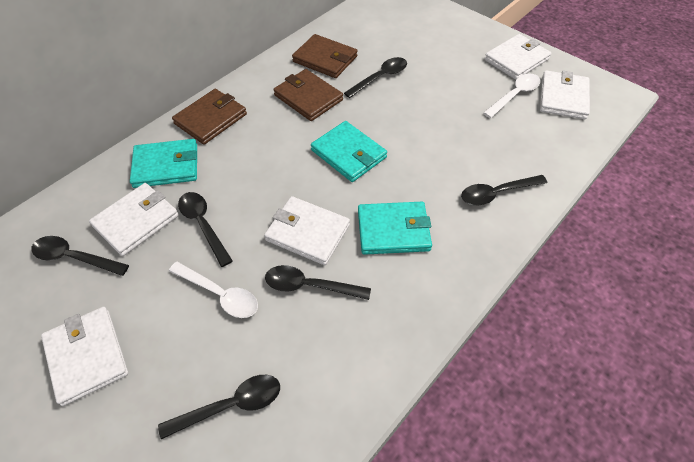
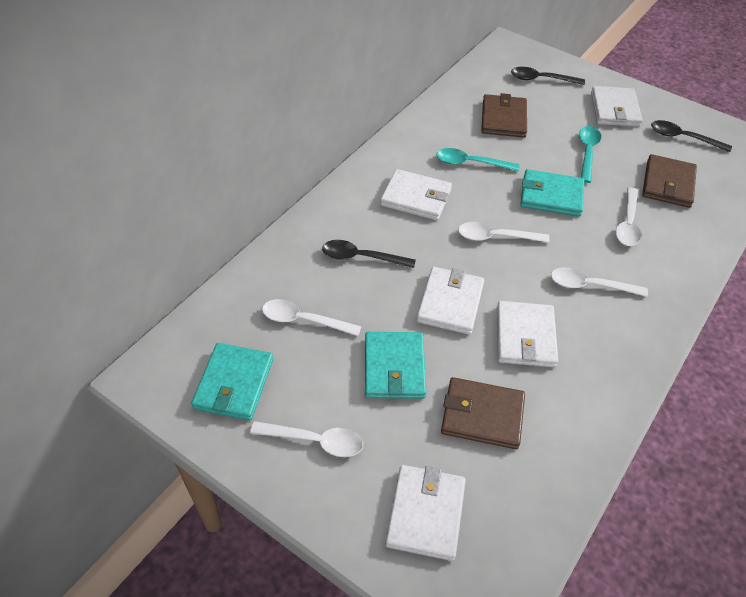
black spoon: 6 -> 3
turquoise spoon: 0 -> 2
white spoon: 2 -> 5

